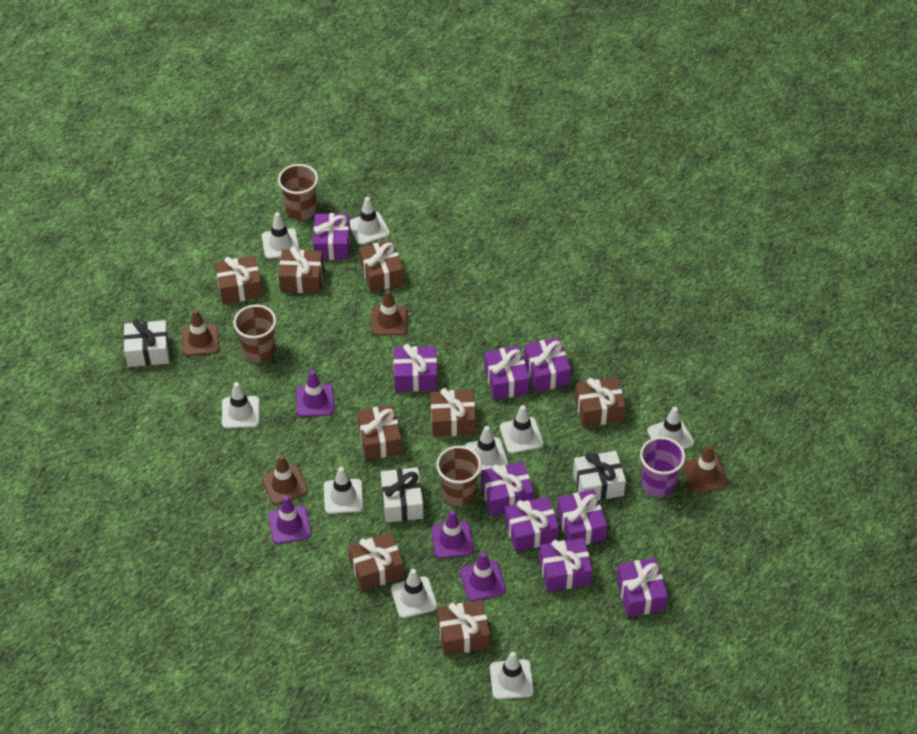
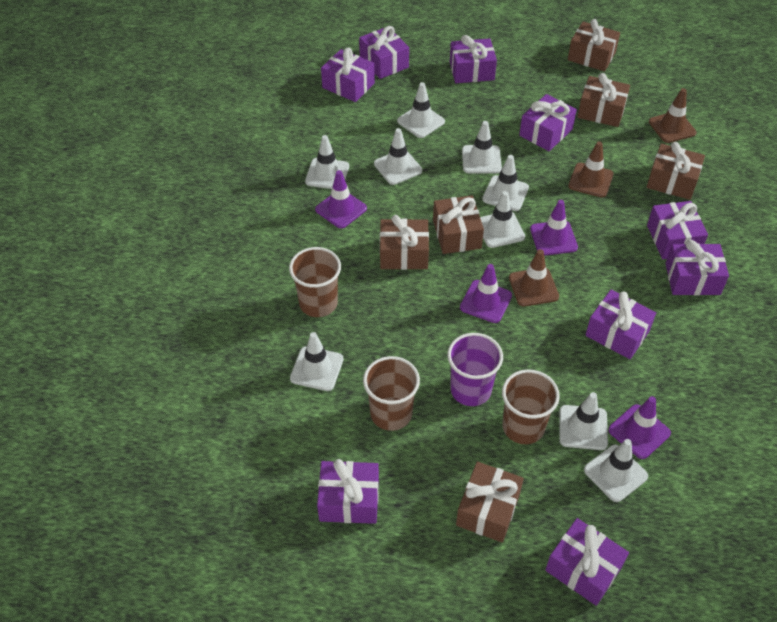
brown gift: 8 -> 6
brown traffic cone: 4 -> 3
white gift: 3 -> 0

